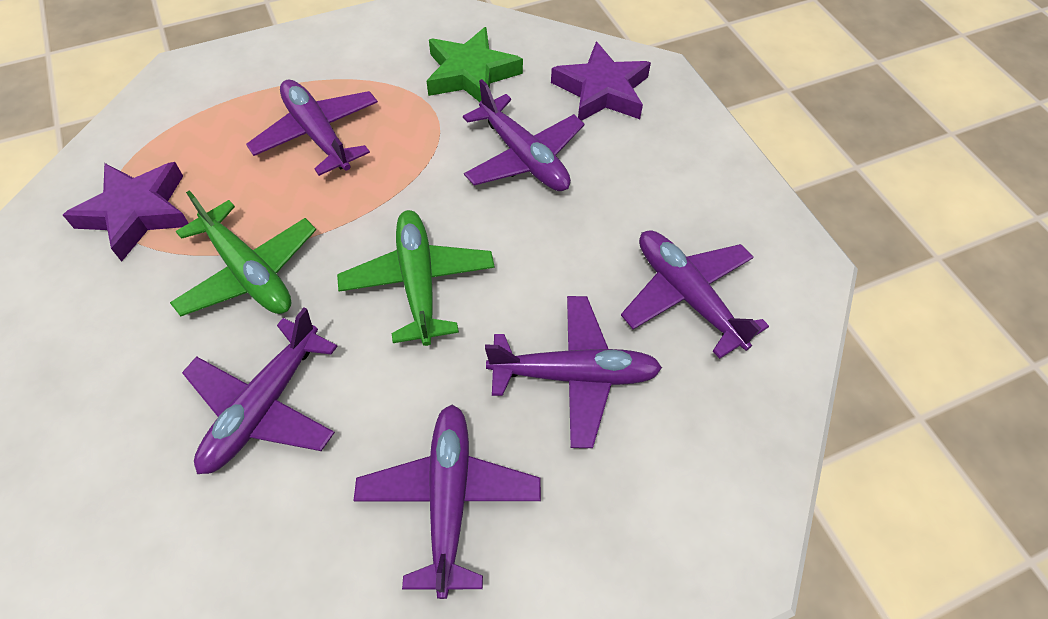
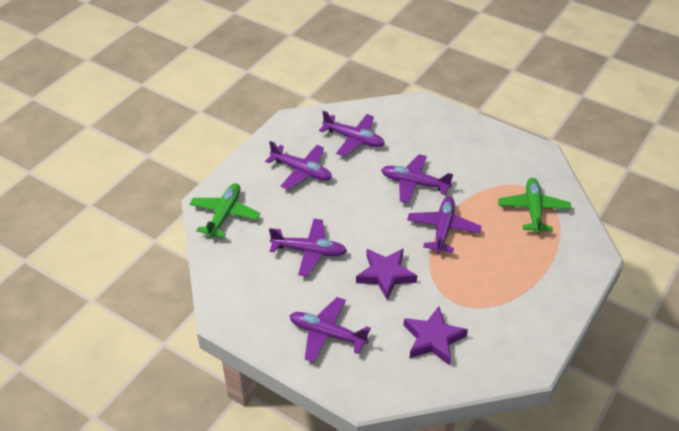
green star: 1 -> 0

